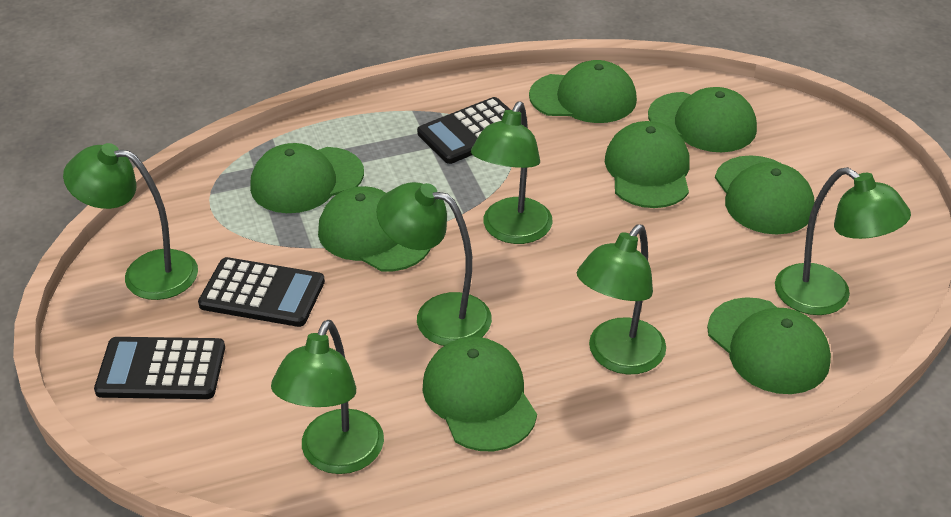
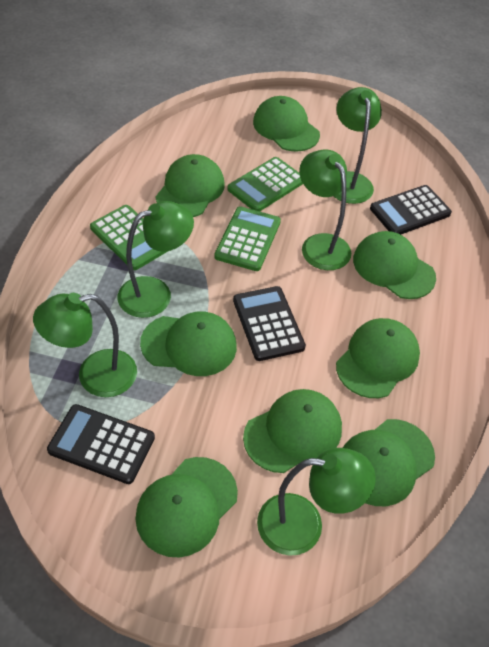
green calculator: 0 -> 3
green lamp: 6 -> 5

